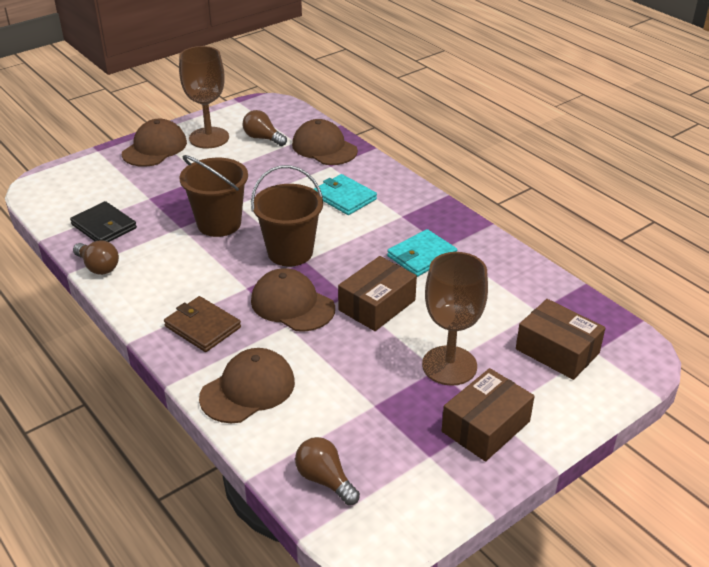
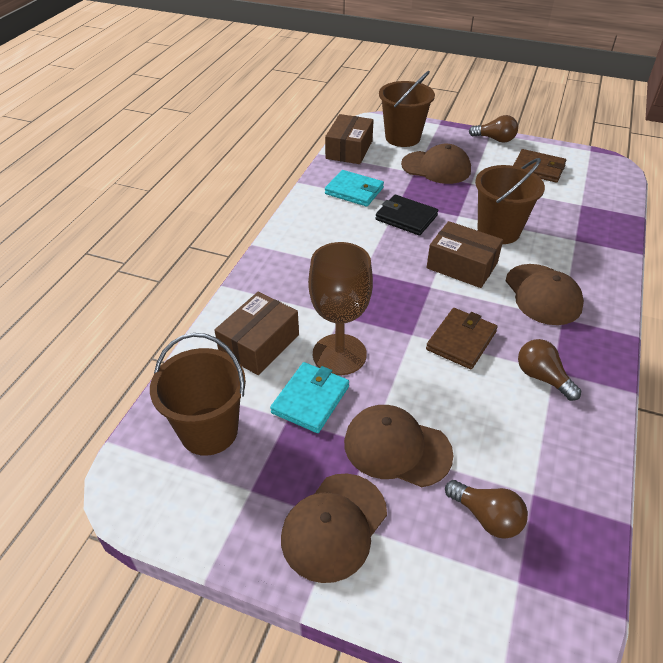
brown bucket: 2 -> 3
brown goblet: 2 -> 1
brown wallet: 1 -> 2

